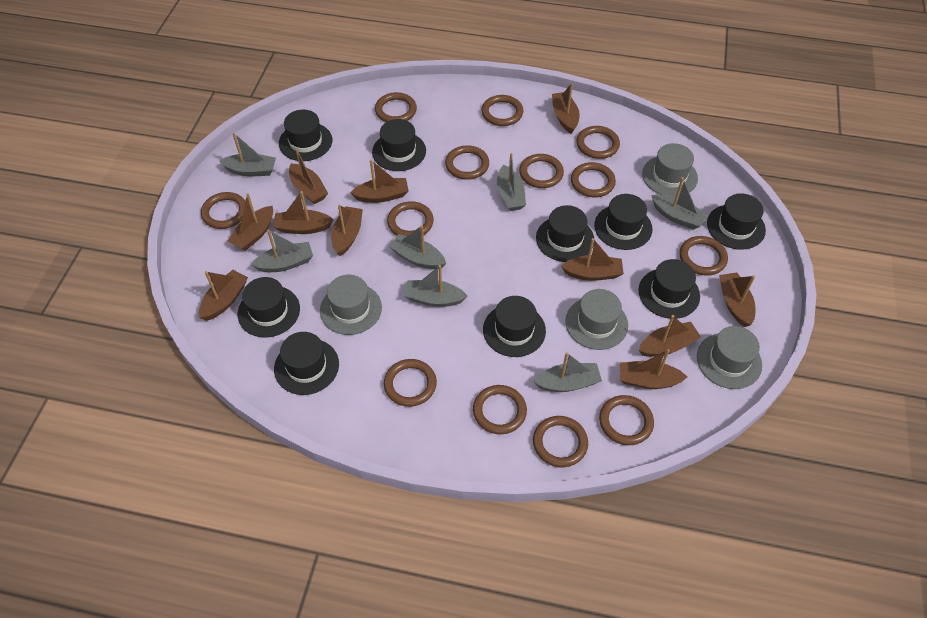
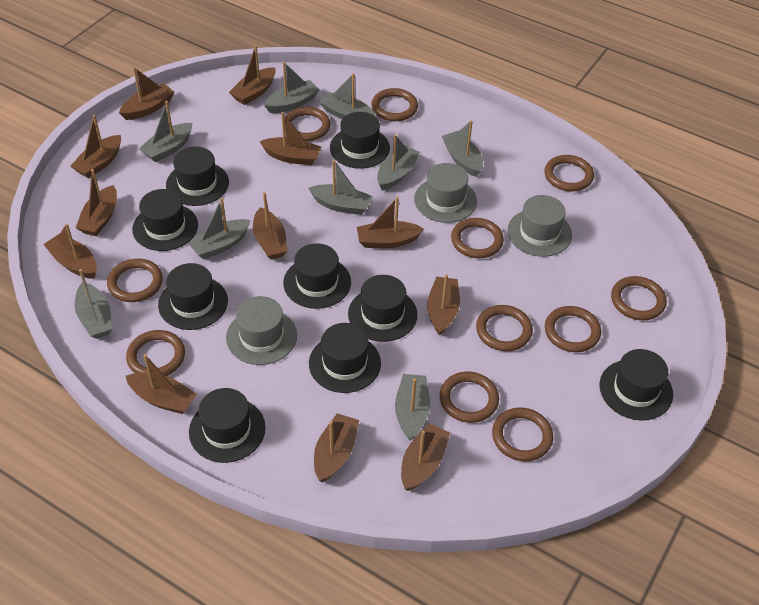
brown boat: 11 -> 12
brown ring: 13 -> 11
grey boat: 7 -> 9
grey hat: 4 -> 3

